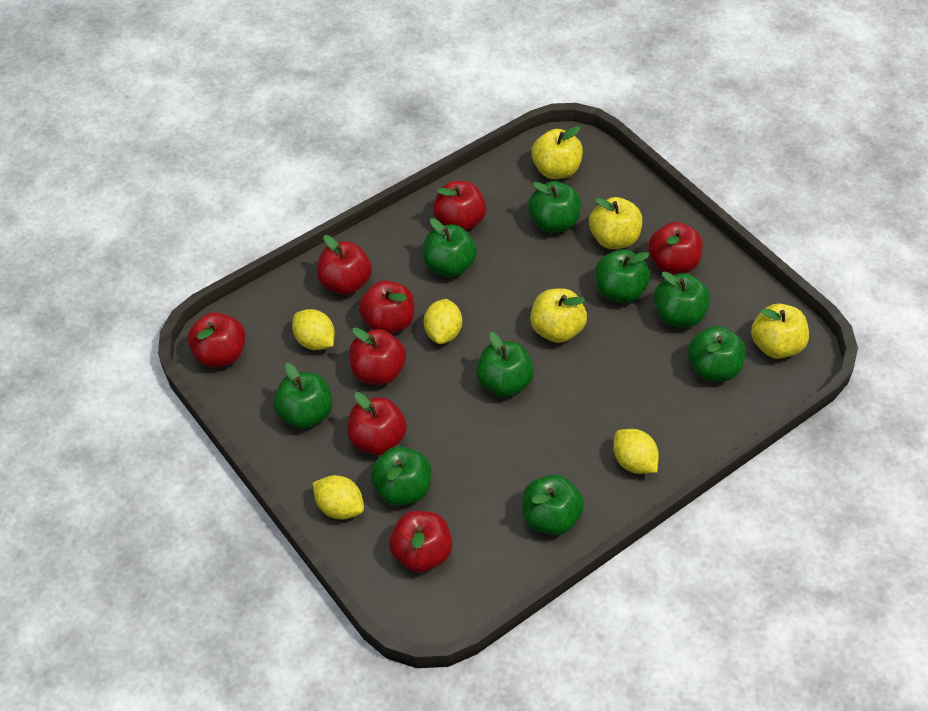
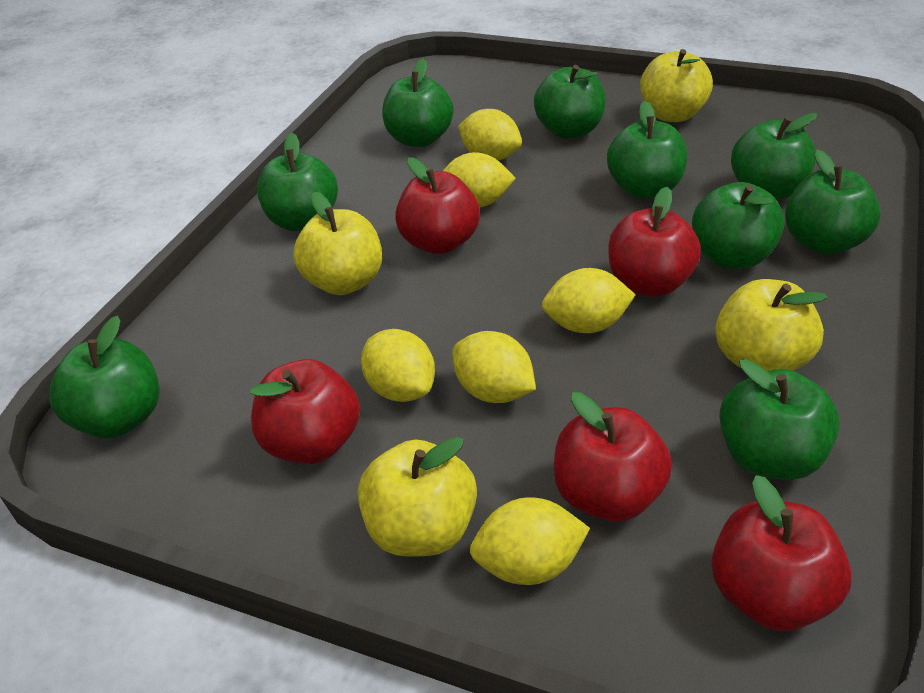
red apple: 8 -> 5
yellow lemon: 4 -> 6

